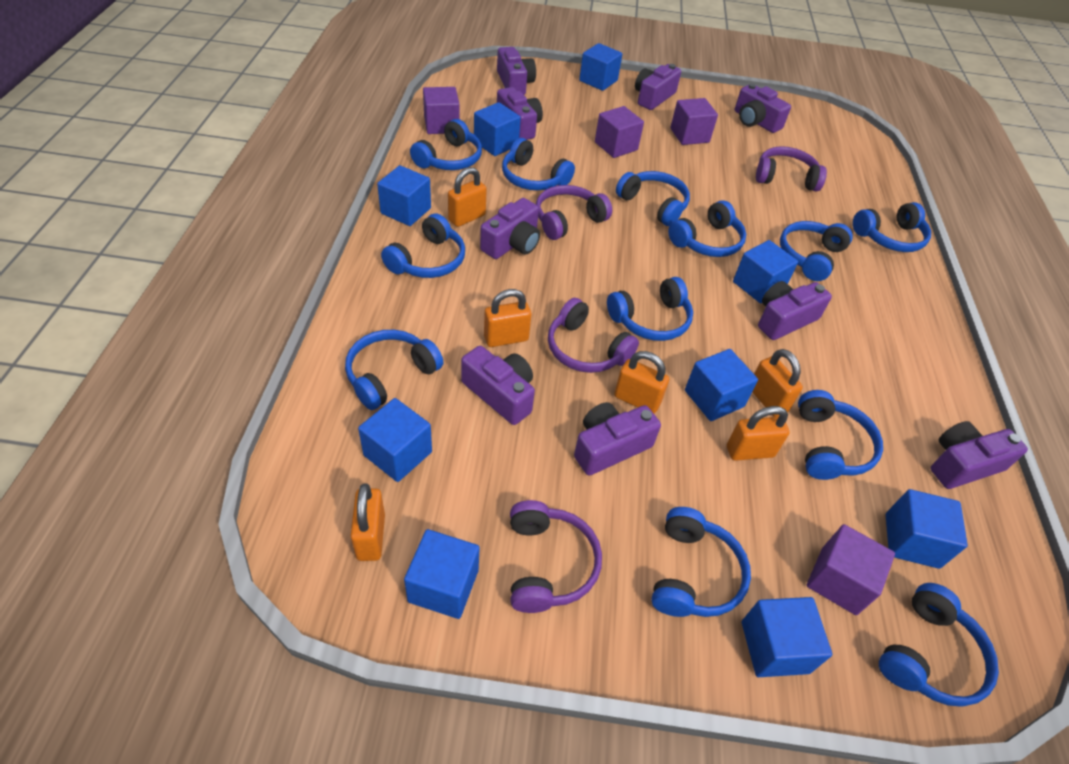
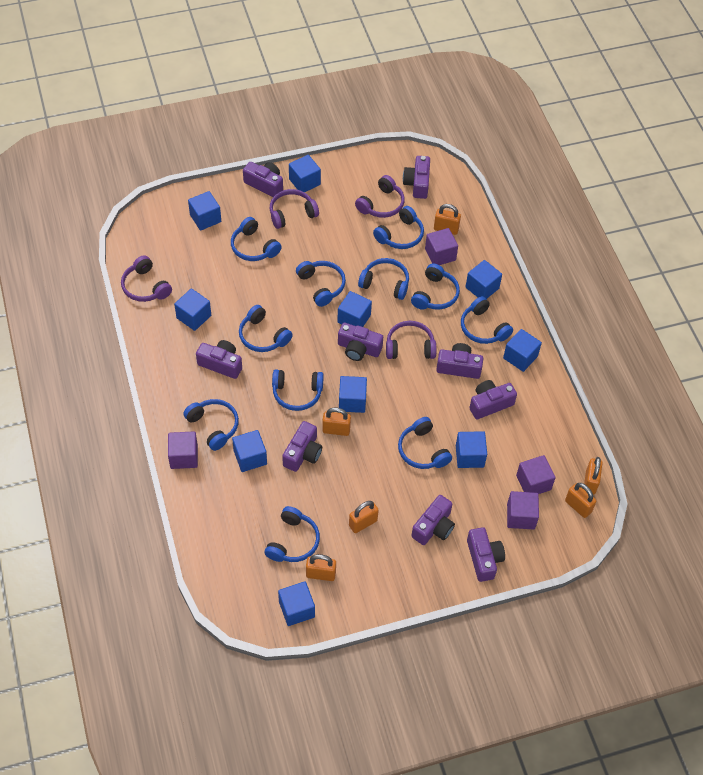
blue cube: 9 -> 10
blue headphones: 12 -> 11

